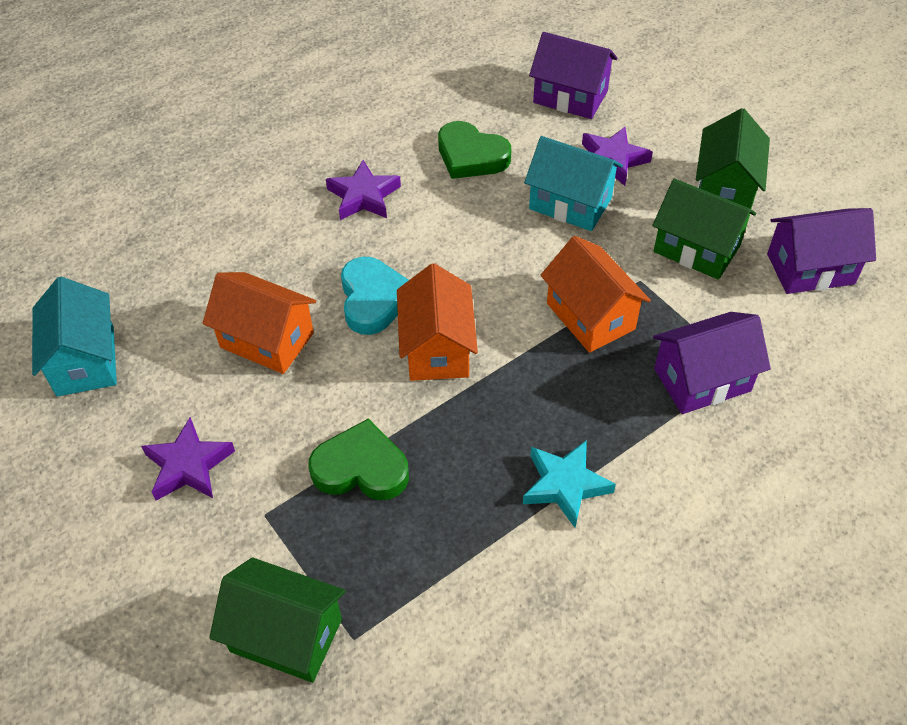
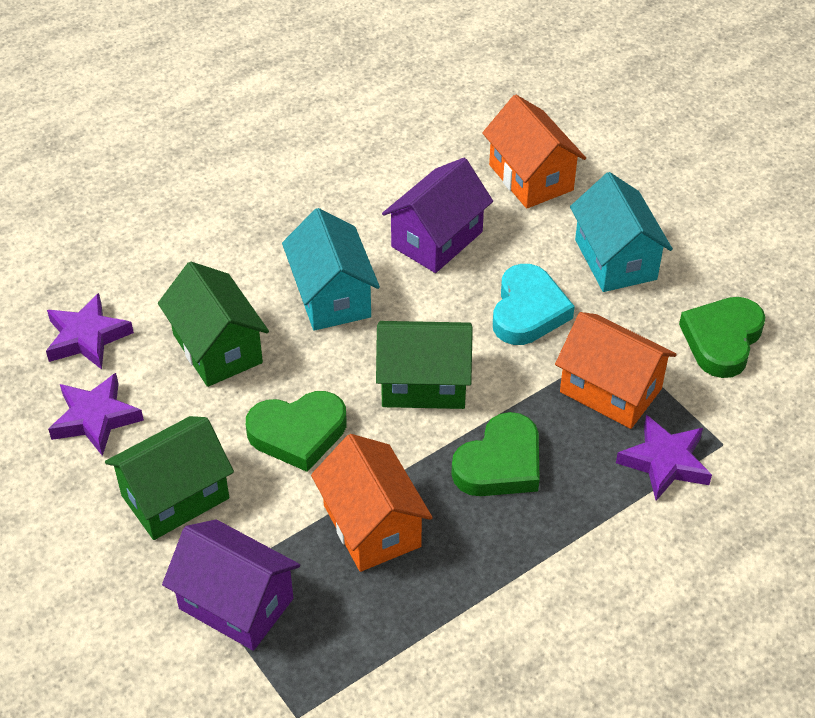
green heart: 2 -> 3
purple house: 3 -> 2
turquoise star: 1 -> 0

